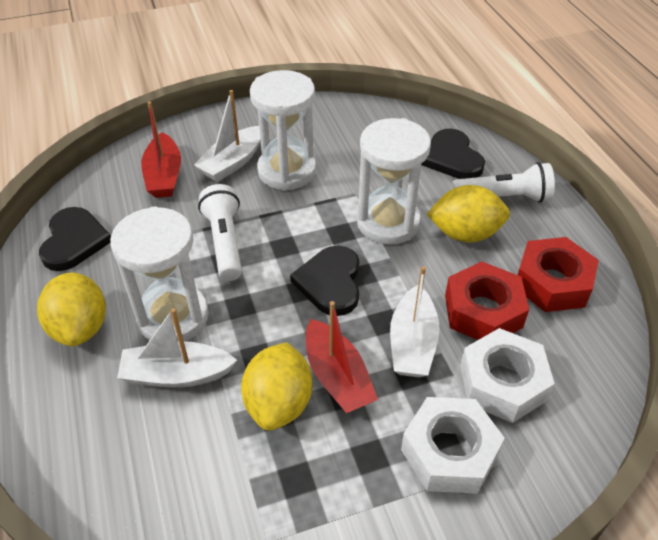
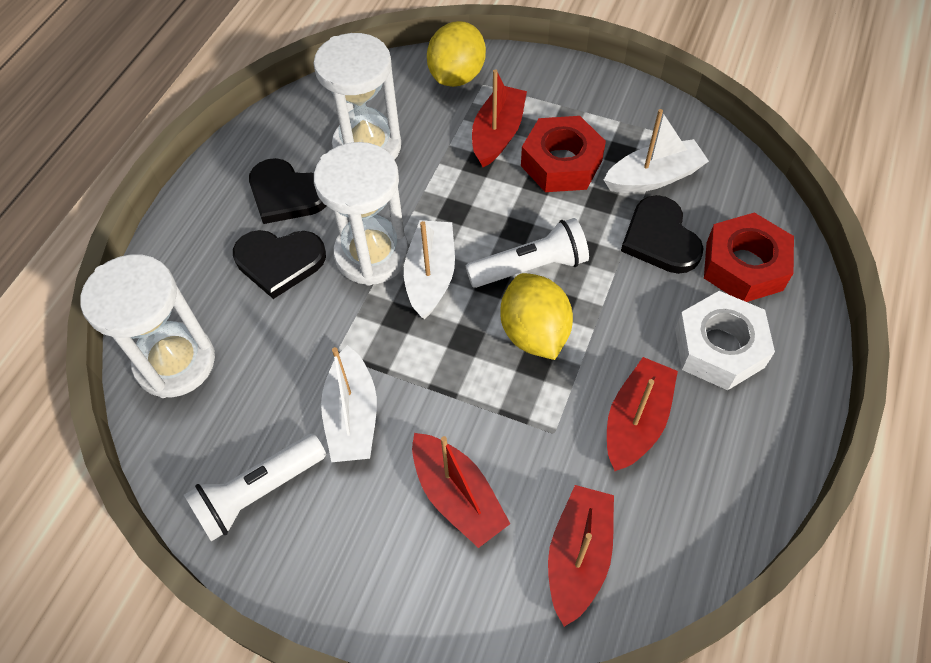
red boat: 2 -> 4
white nut: 2 -> 1
yellow lemon: 3 -> 2

